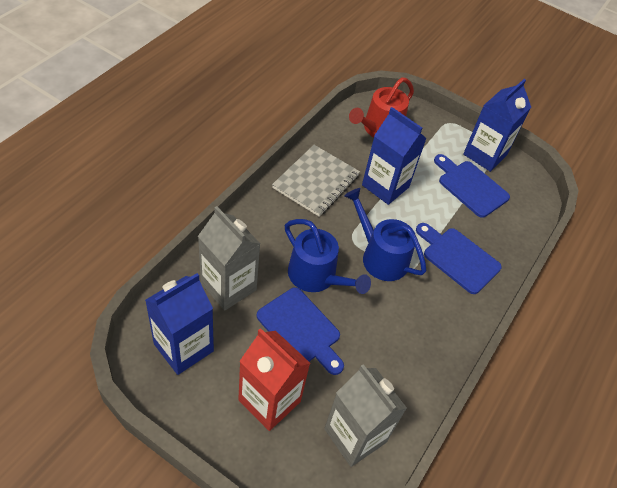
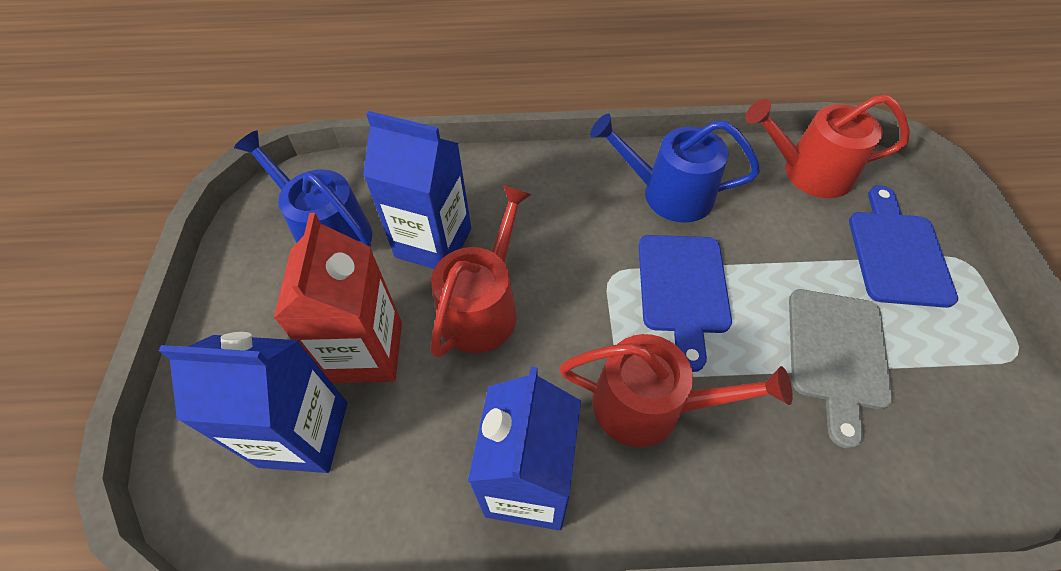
blue cutting board: 3 -> 2
grey carton: 2 -> 0
grey cutting board: 0 -> 1
grey notebook: 1 -> 0
red watering can: 1 -> 3

